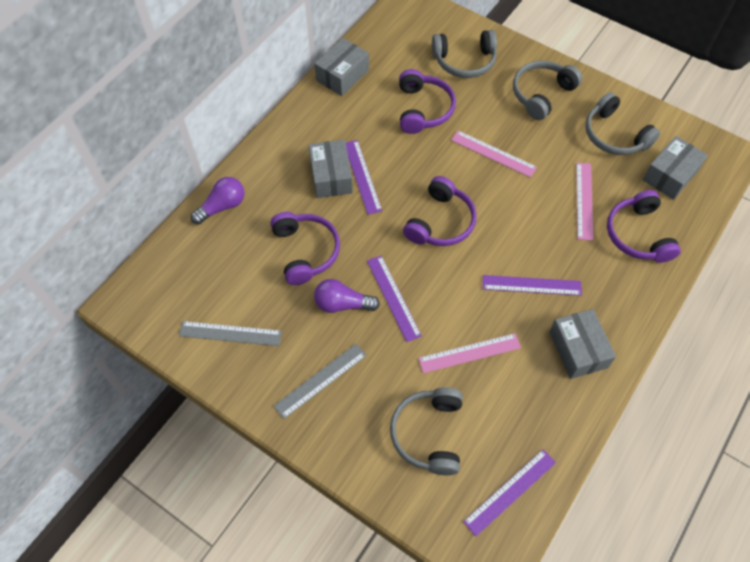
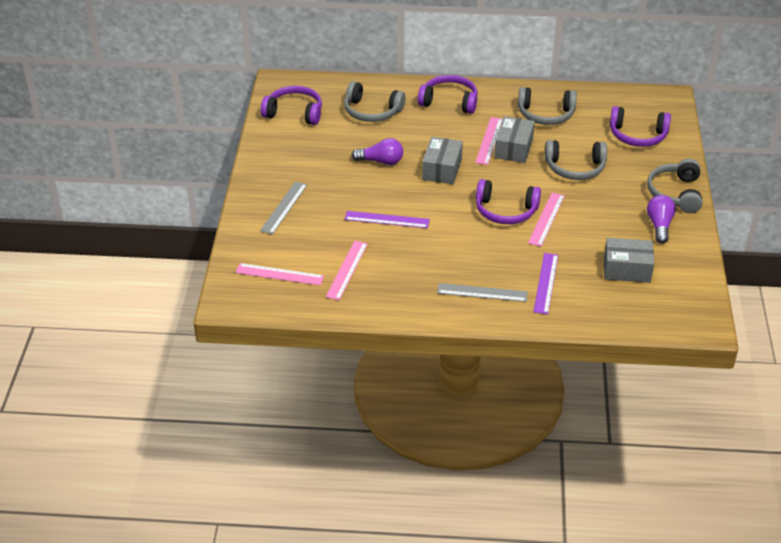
grey box: 4 -> 3
pink ruler: 3 -> 4
purple ruler: 4 -> 2

